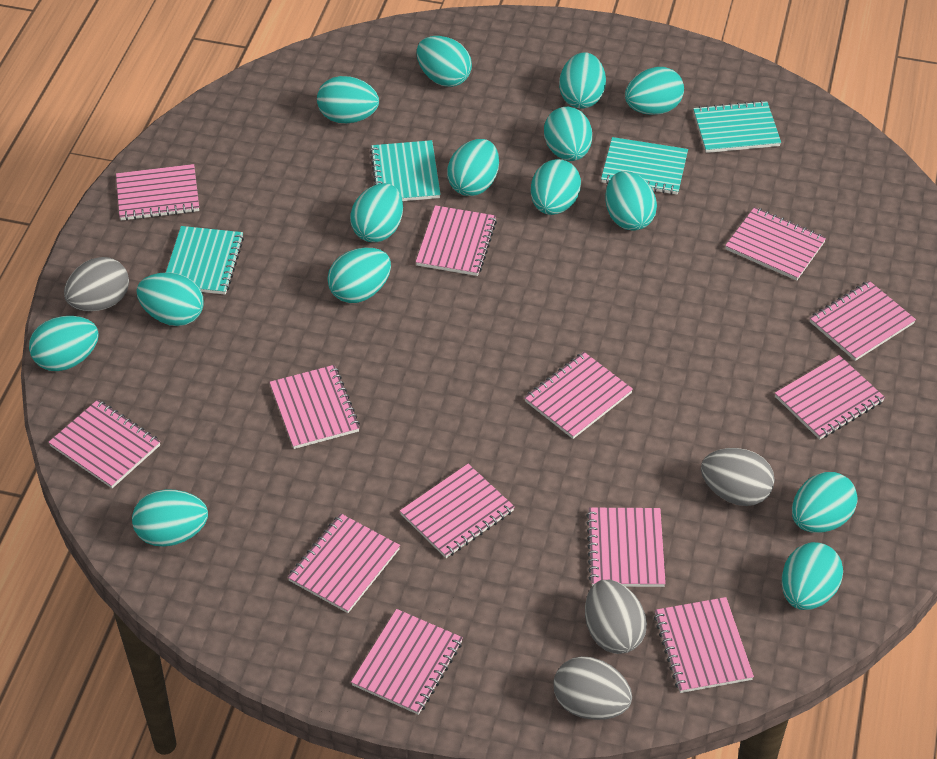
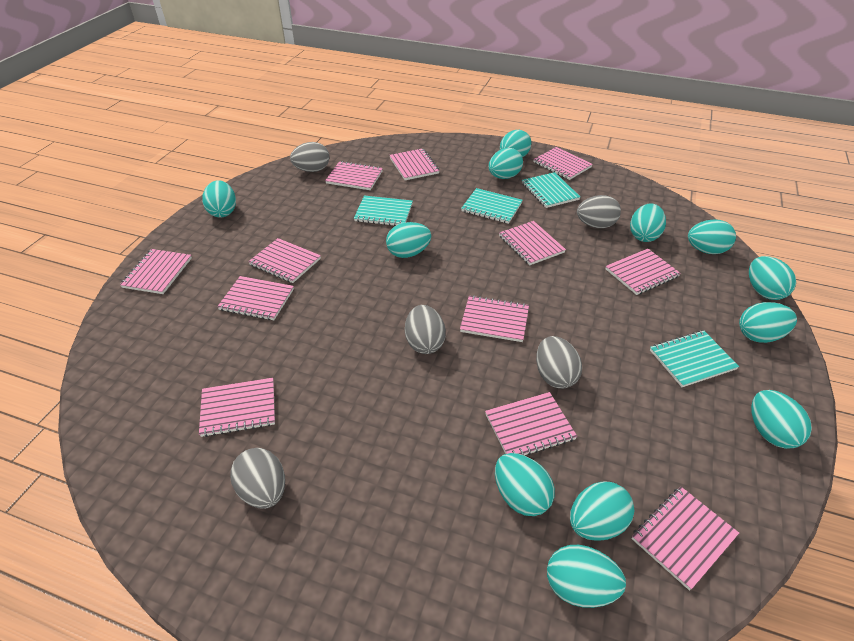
grey egg: 4 -> 5
pink notebook: 13 -> 12
turquoise egg: 15 -> 12

